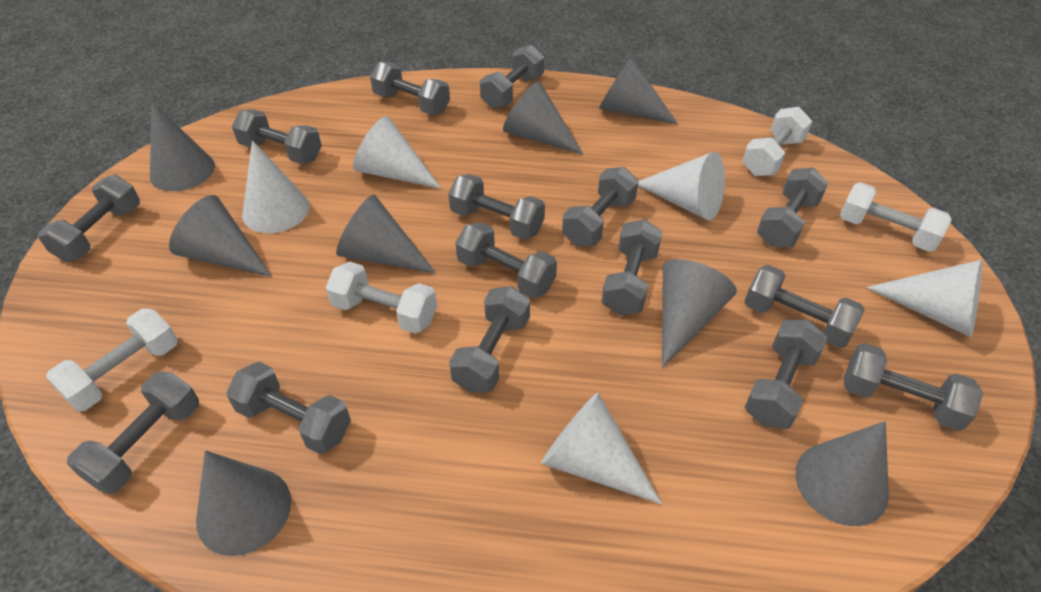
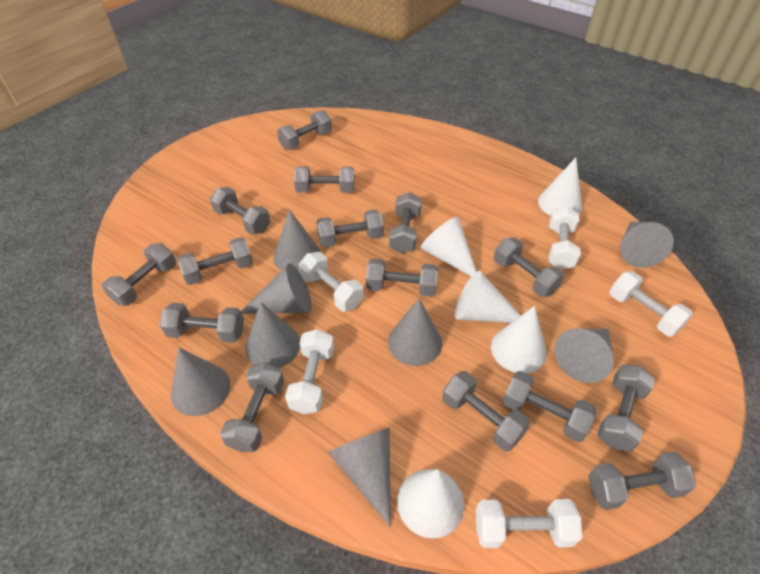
white dumbbell: 4 -> 5

